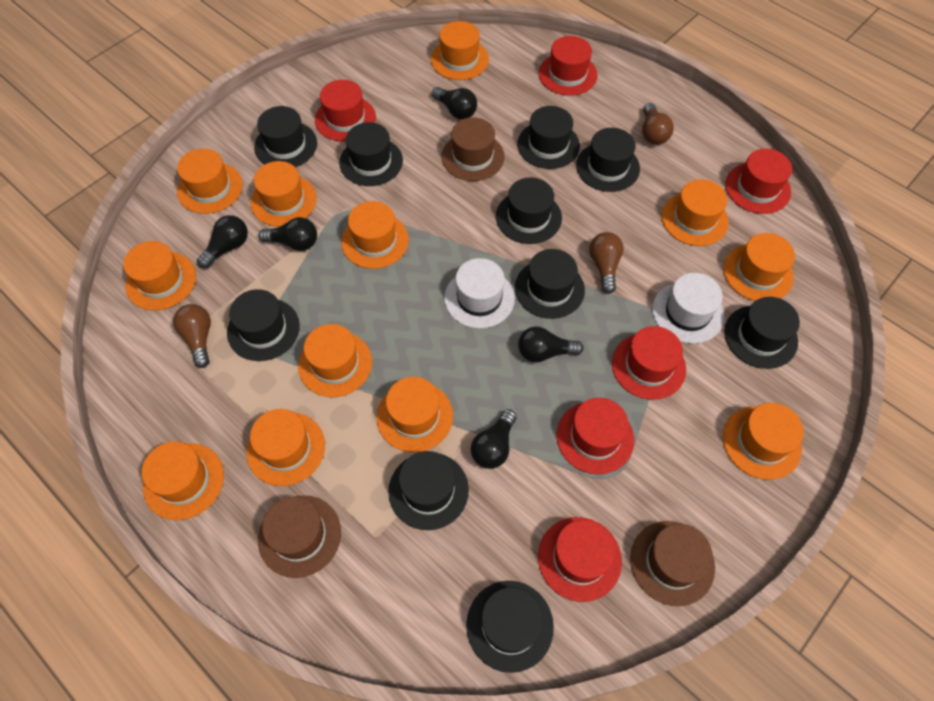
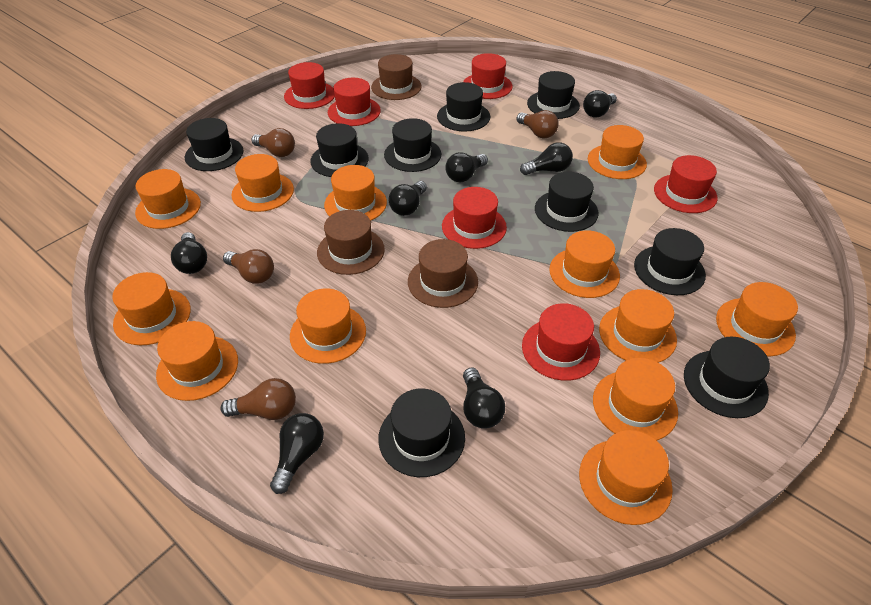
black hat: 10 -> 9
black light bulb: 5 -> 7
brown light bulb: 3 -> 4
white hat: 2 -> 0

